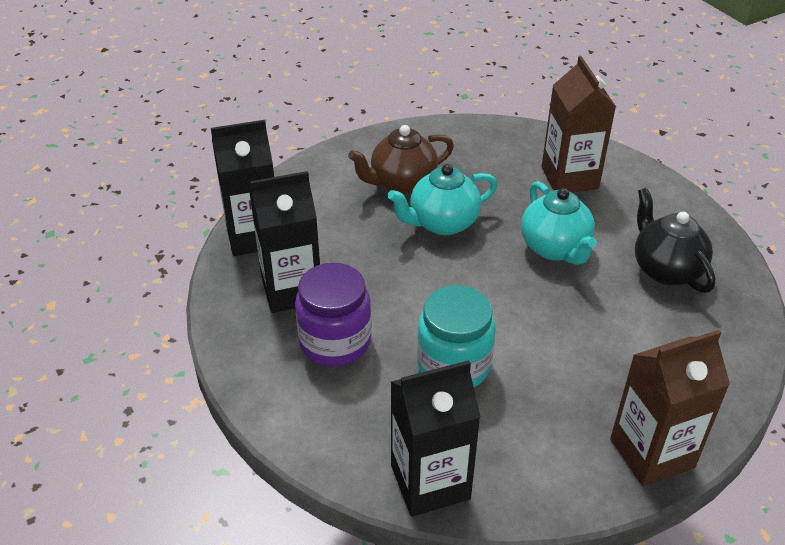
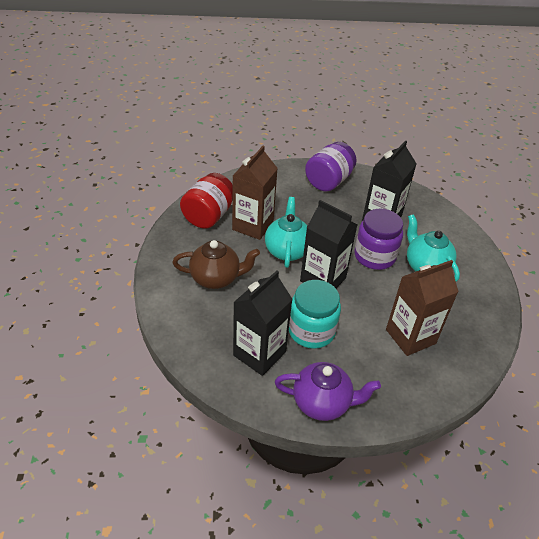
black teapot: 1 -> 0
purple jar: 1 -> 2
purple teapot: 0 -> 1
red jar: 0 -> 1

